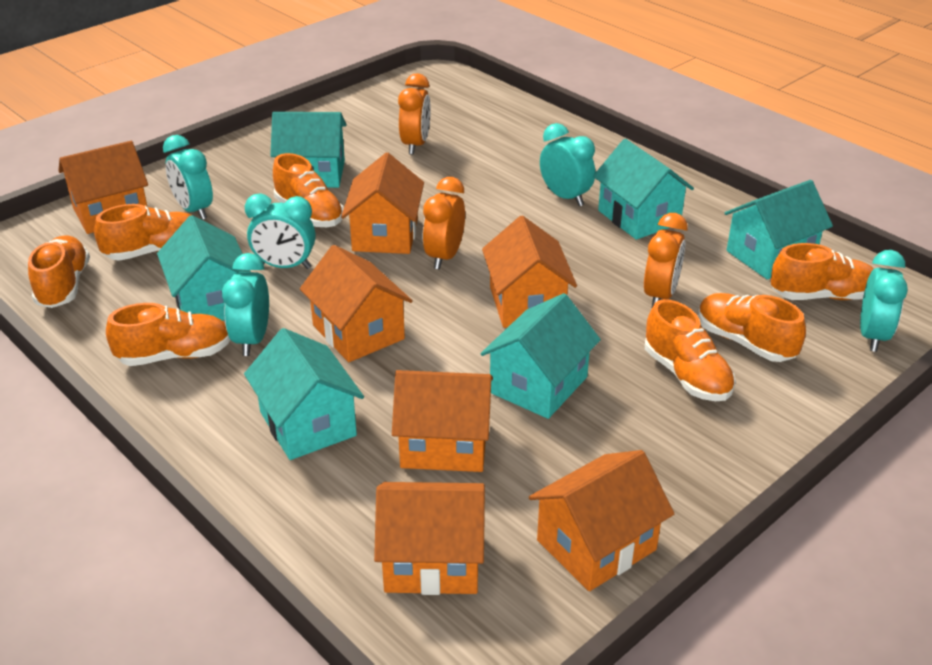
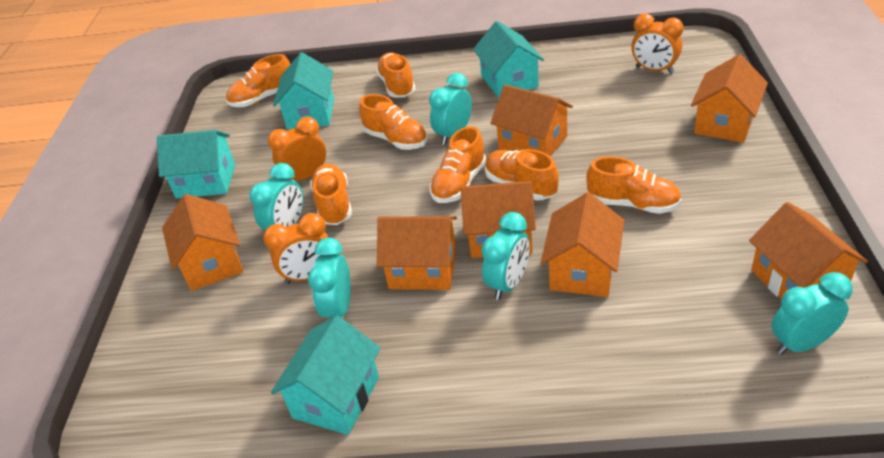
turquoise house: 6 -> 4

